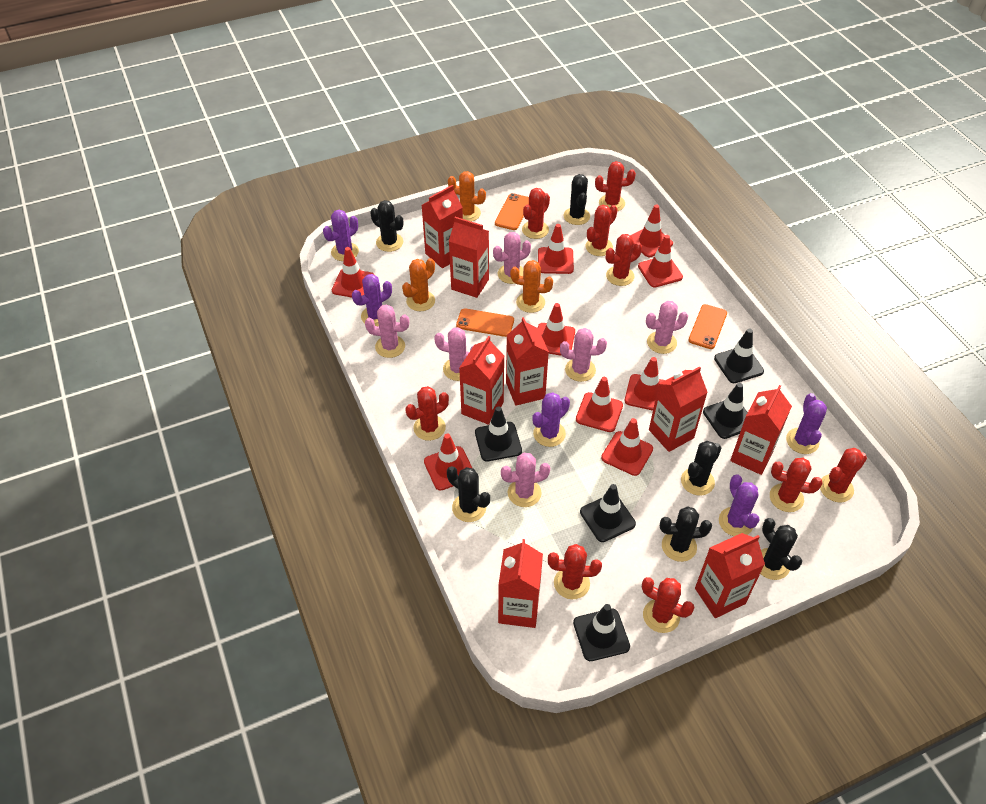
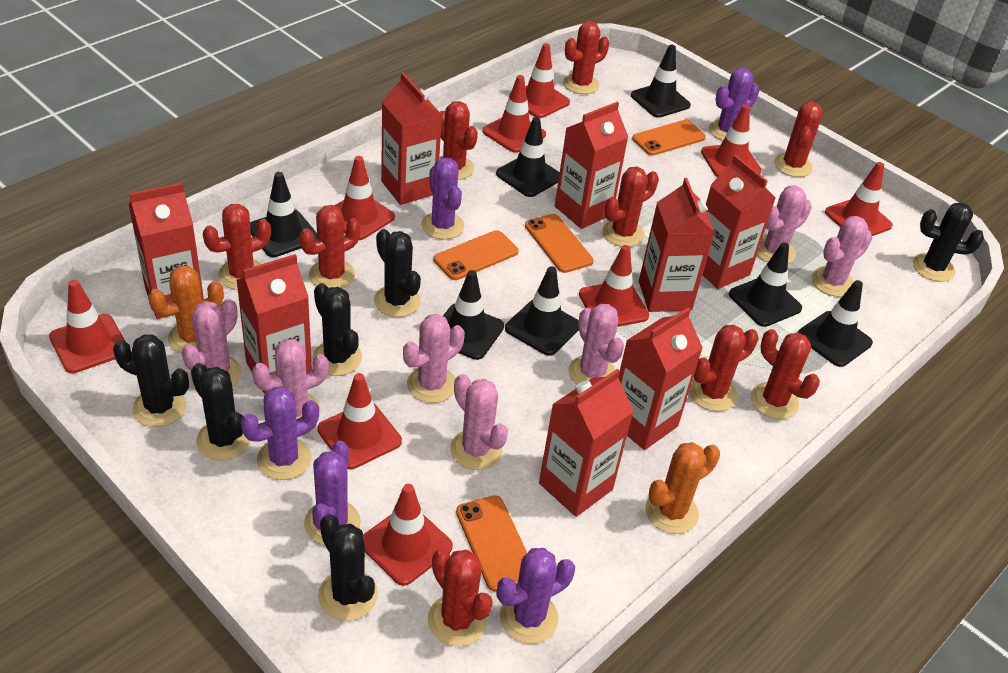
black traffic cone: 5 -> 7
orange cactus: 3 -> 2
orange phone: 3 -> 4
pink cactus: 6 -> 7

